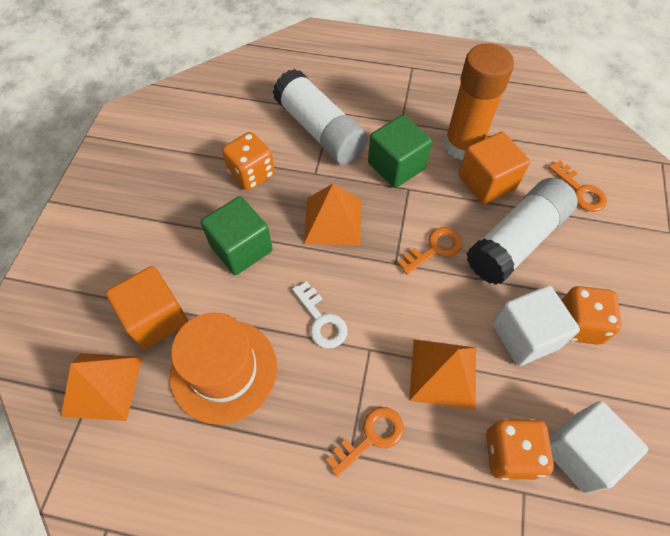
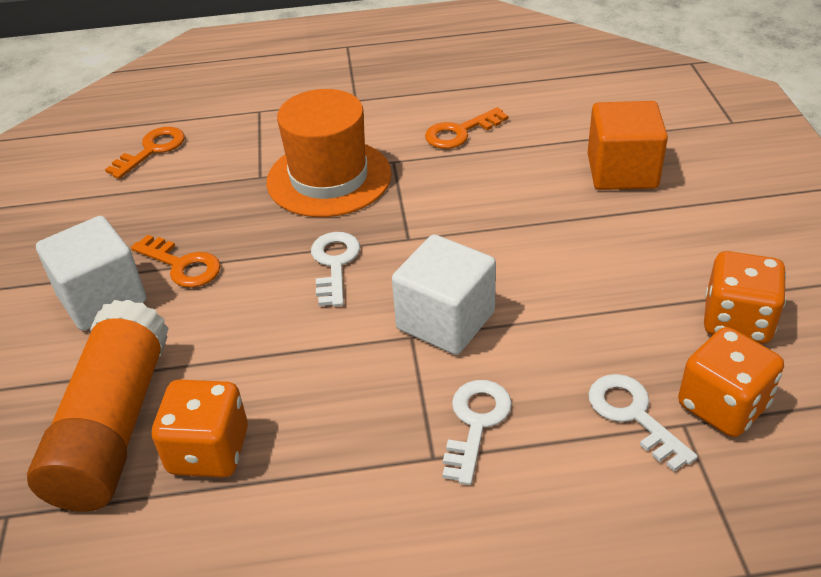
green cube: 2 -> 0
orange cube: 2 -> 1
orange pyramid: 3 -> 0
white glue stick: 2 -> 0
white key: 1 -> 3

